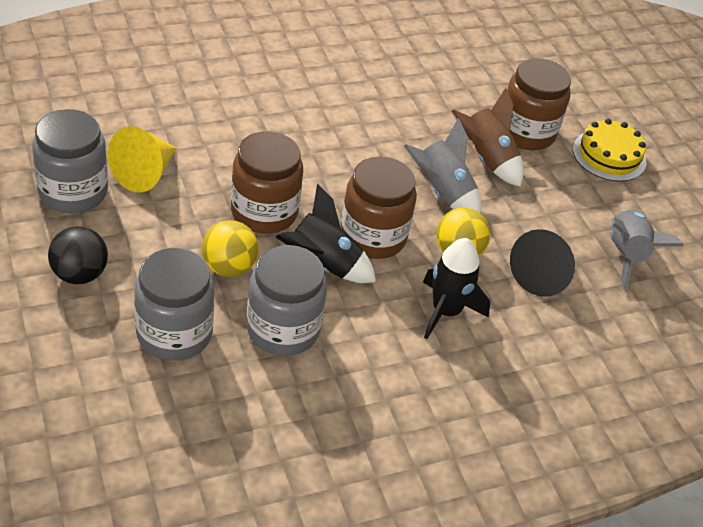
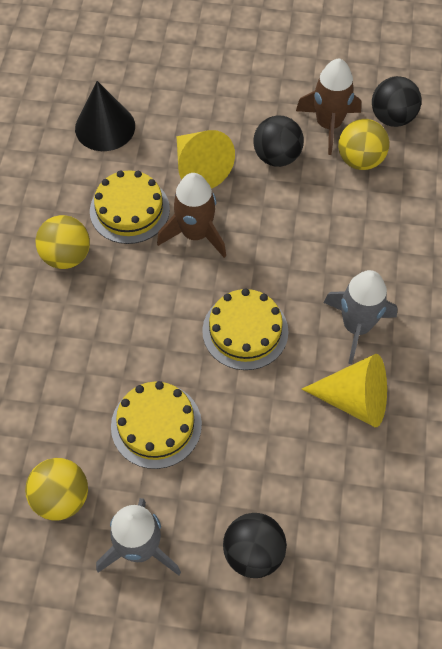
black ball: 1 -> 3
black rocket: 2 -> 0
brown jar: 3 -> 0
brown rocket: 1 -> 2
grey jar: 3 -> 0
yellow ball: 2 -> 3
yellow cake: 1 -> 3
yellow cone: 1 -> 2

